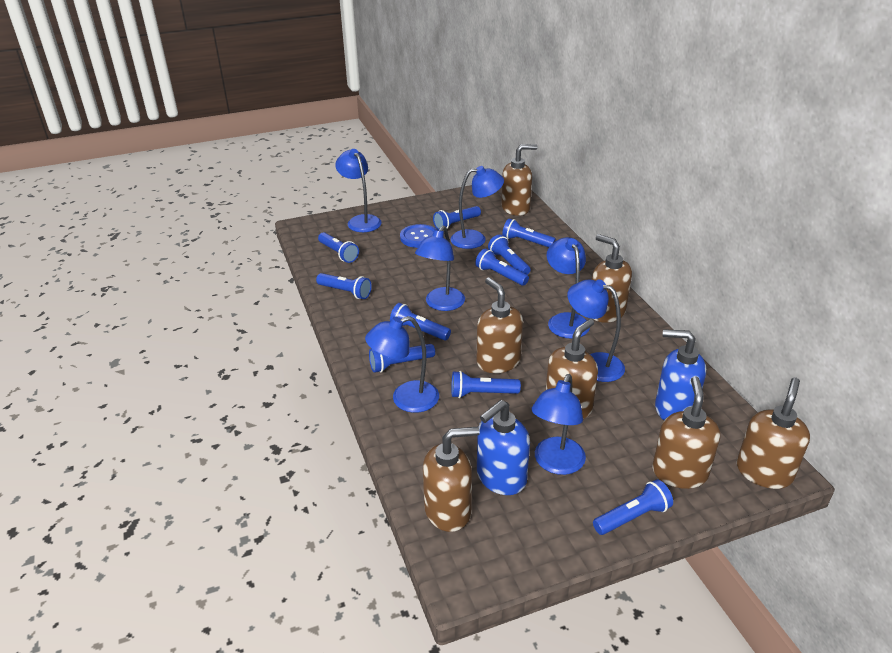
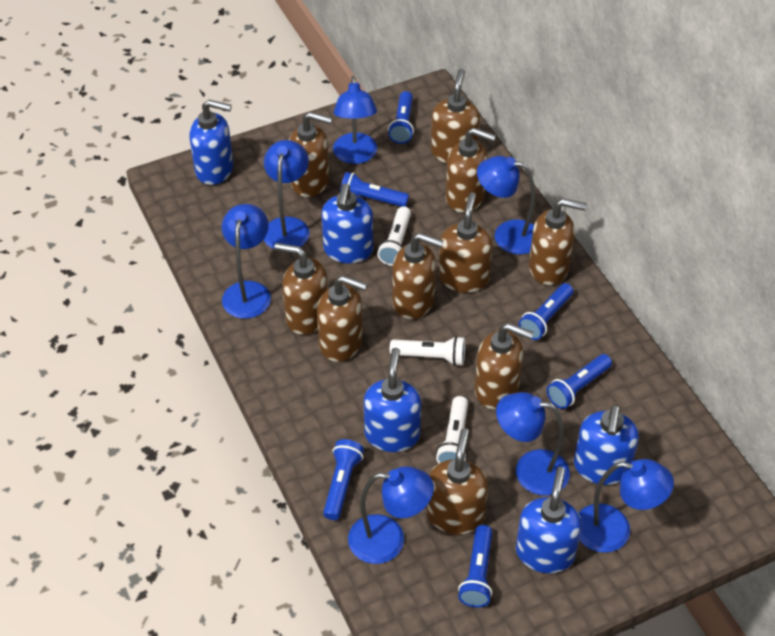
blue button: 1 -> 0
blue flashlight: 10 -> 6
blue soap dispenser: 2 -> 5
brown soap dispenser: 7 -> 10
white flashlight: 0 -> 3

